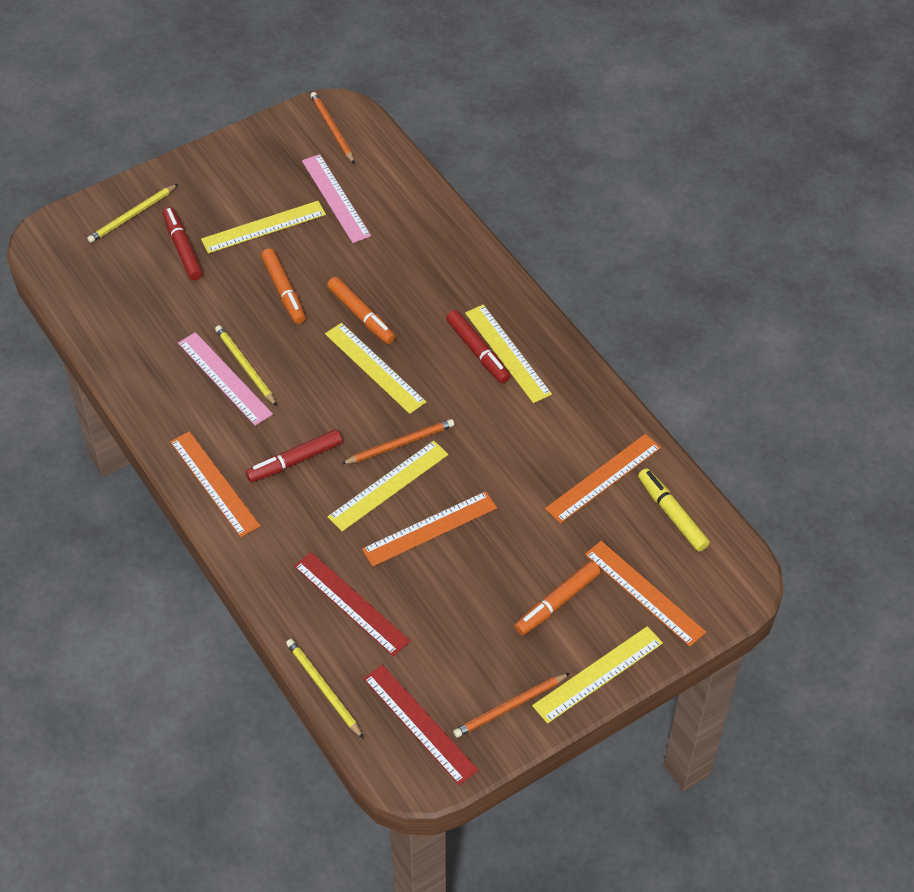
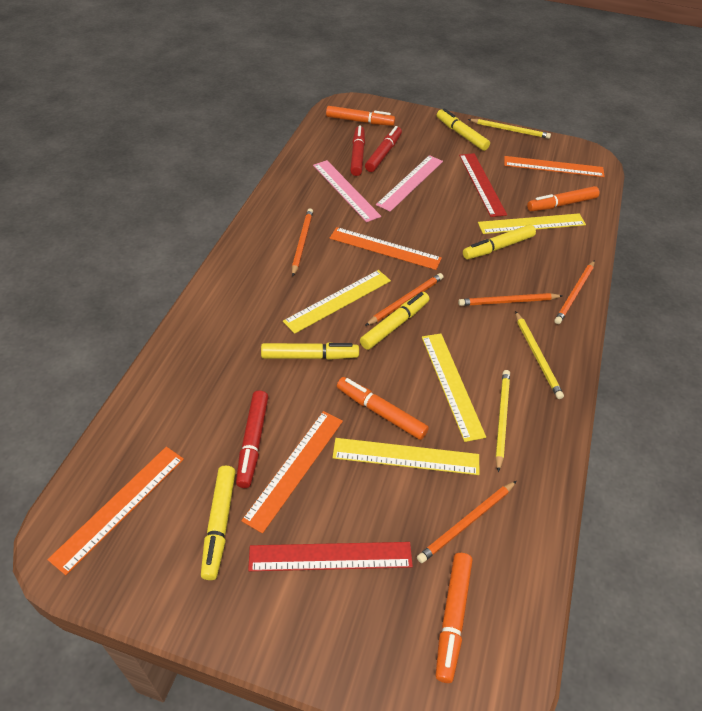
orange marker: 3 -> 4
orange pencil: 3 -> 5
yellow marker: 1 -> 5
yellow ruler: 5 -> 4

